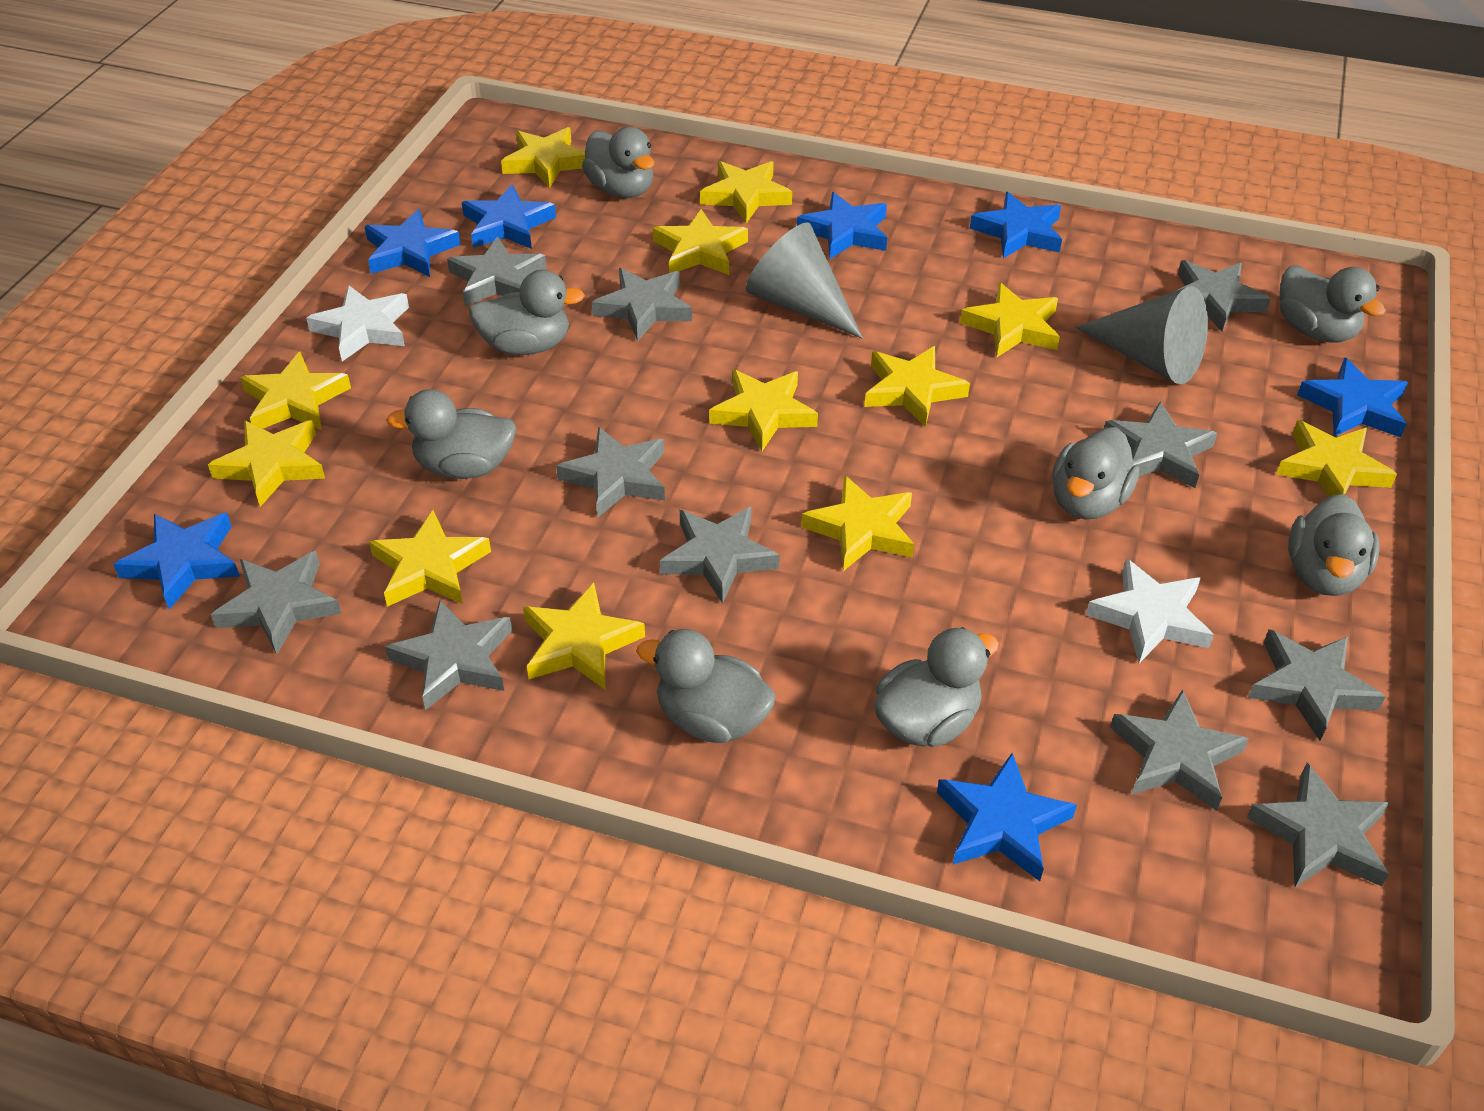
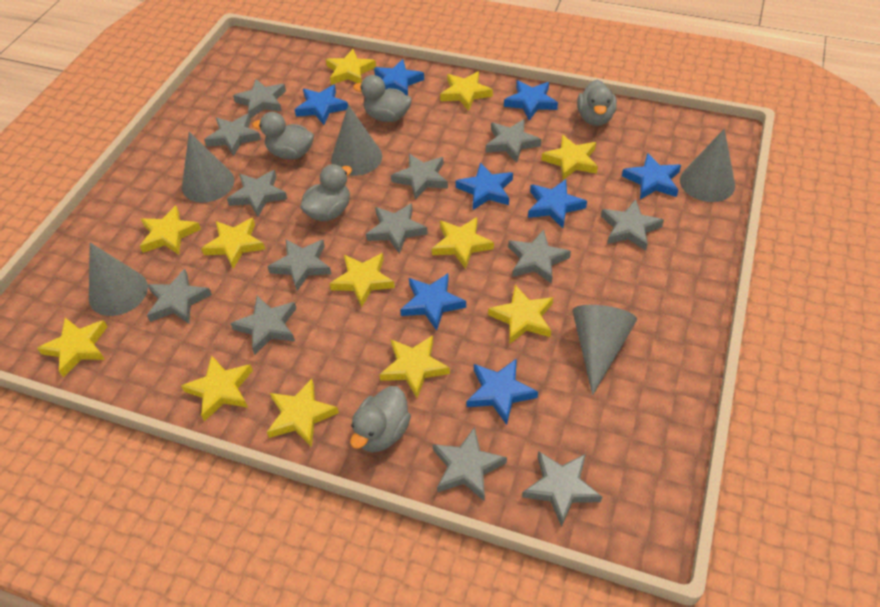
blue star: 7 -> 8
grey cone: 2 -> 5
grey duck: 8 -> 5
grey star: 11 -> 13
white star: 2 -> 0

